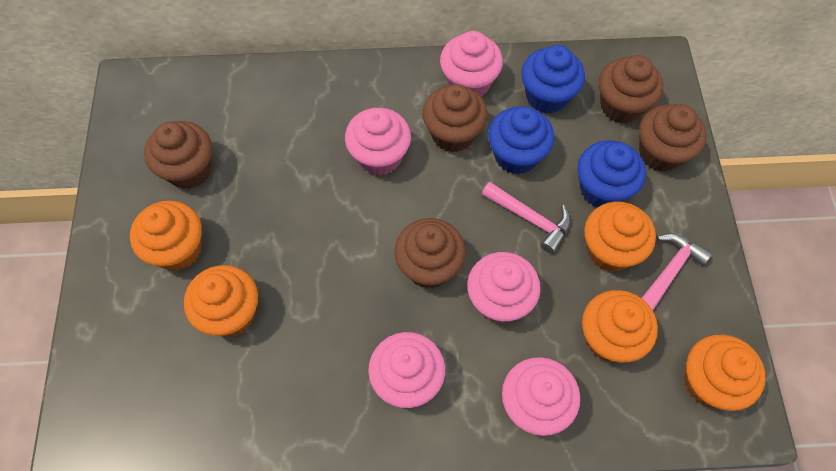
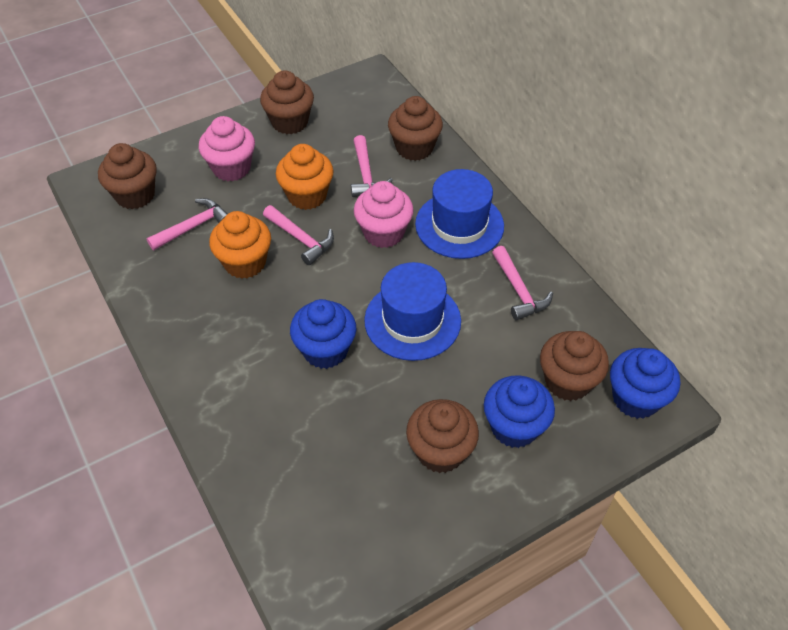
blue hat: 0 -> 2
orange cupcake: 5 -> 2
pink cupcake: 5 -> 2
pink hammer: 2 -> 4

